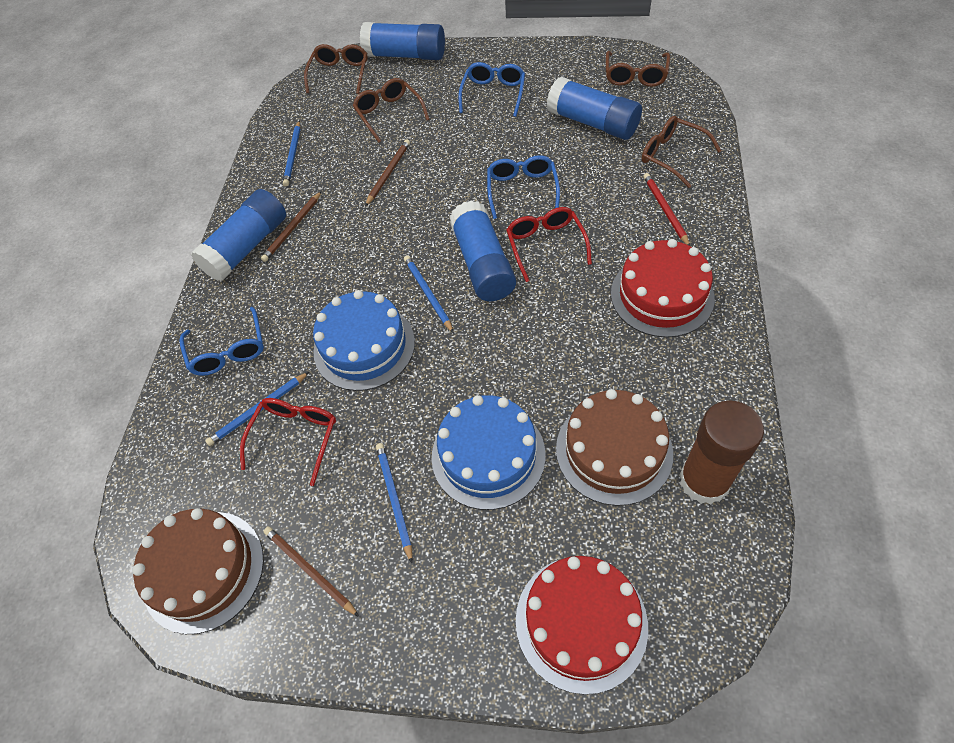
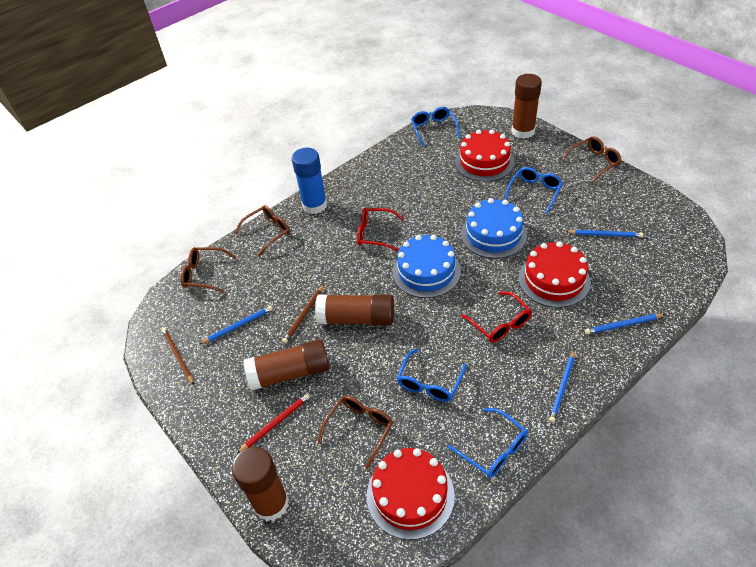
blue glasses: 3 -> 4
blue glue stick: 4 -> 1
brown cake: 2 -> 0
brown glue stick: 1 -> 4
brown pencil: 3 -> 2
red cake: 2 -> 3

